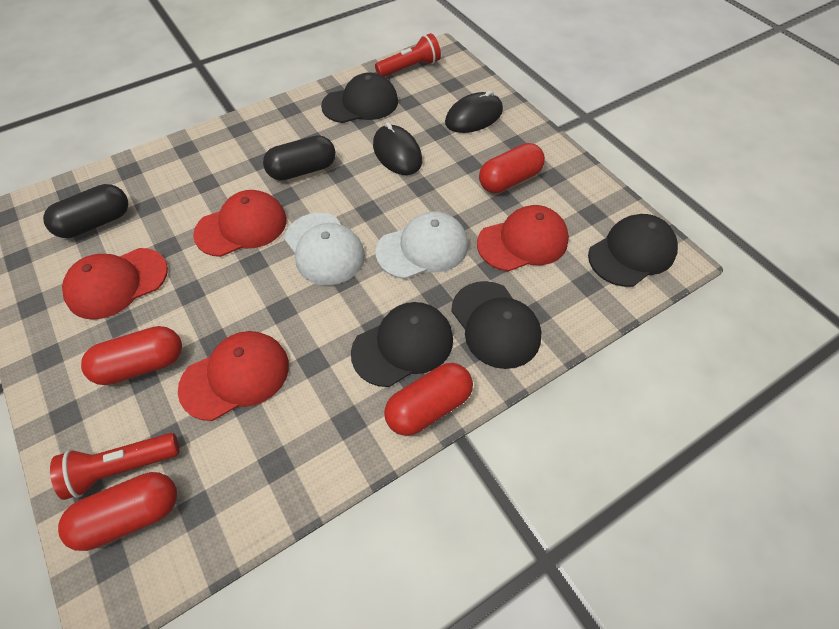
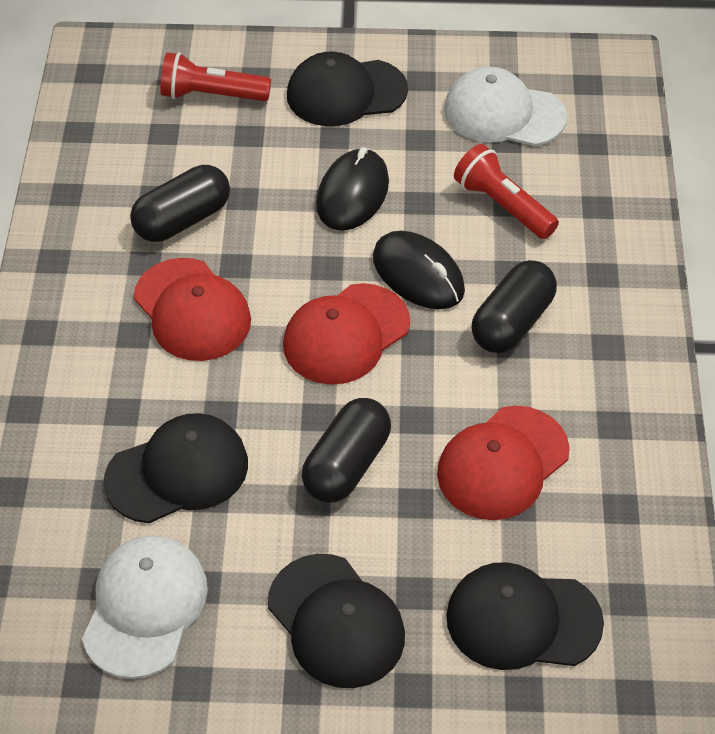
black capsule: 2 -> 3
red cap: 4 -> 3
red capsule: 4 -> 0

